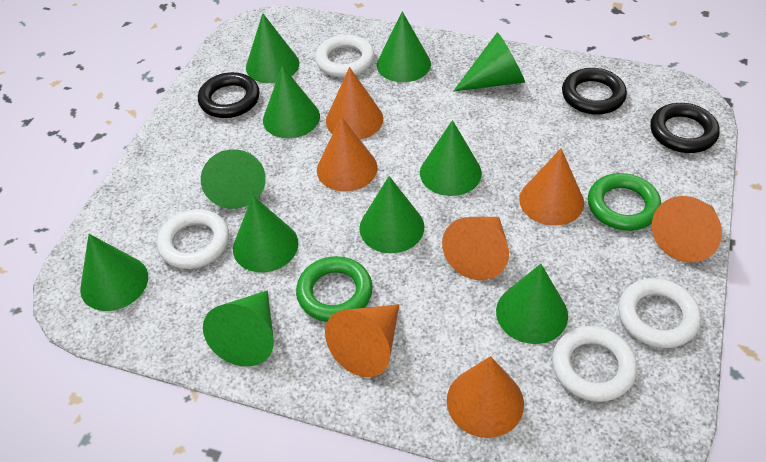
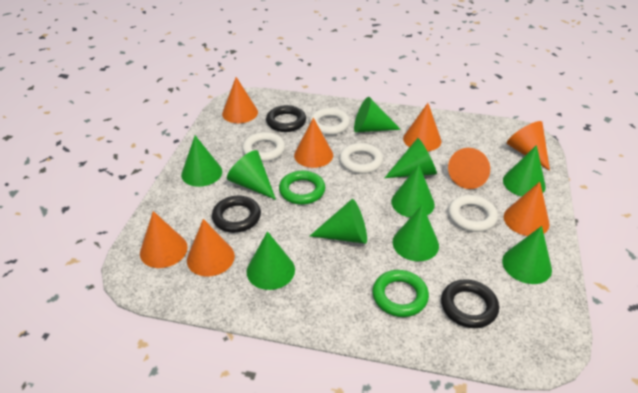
green cone: 11 -> 10
orange cone: 7 -> 8

